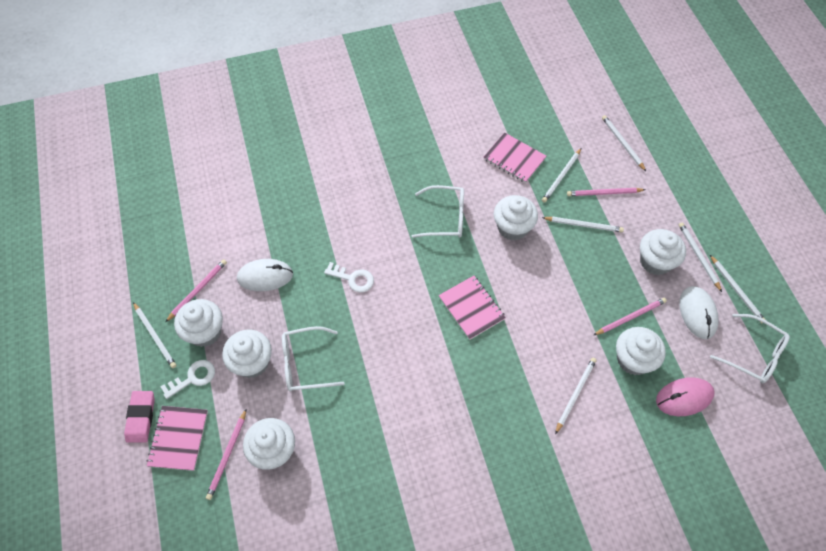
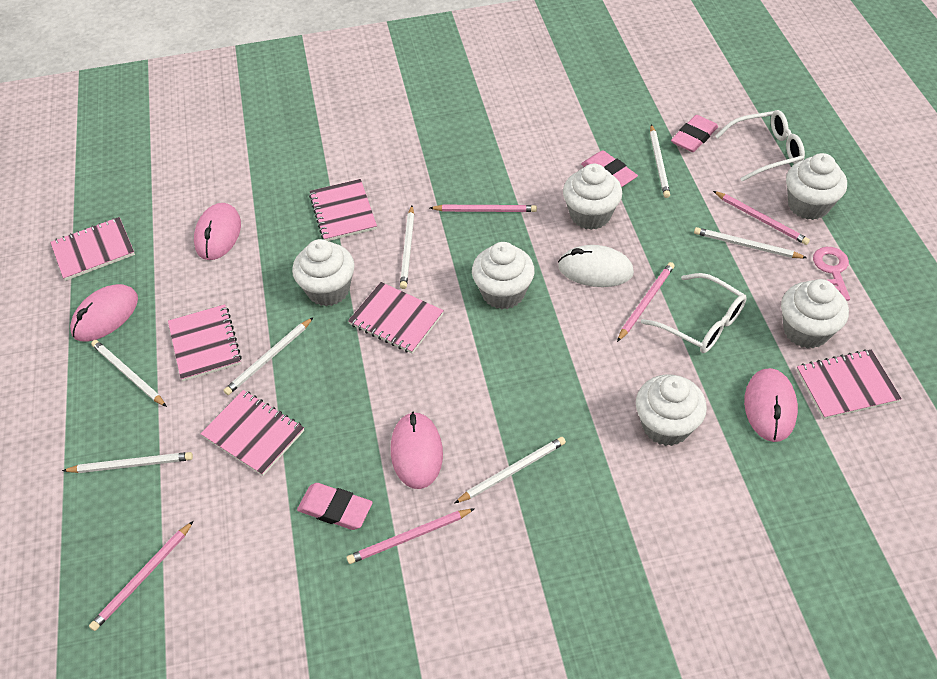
pink eraser: 1 -> 3
pink key: 0 -> 1
pink mouse: 1 -> 4
pink notebook: 3 -> 6
pink pencil: 4 -> 5
white glasses: 3 -> 2
white key: 2 -> 0
white mouse: 2 -> 1

